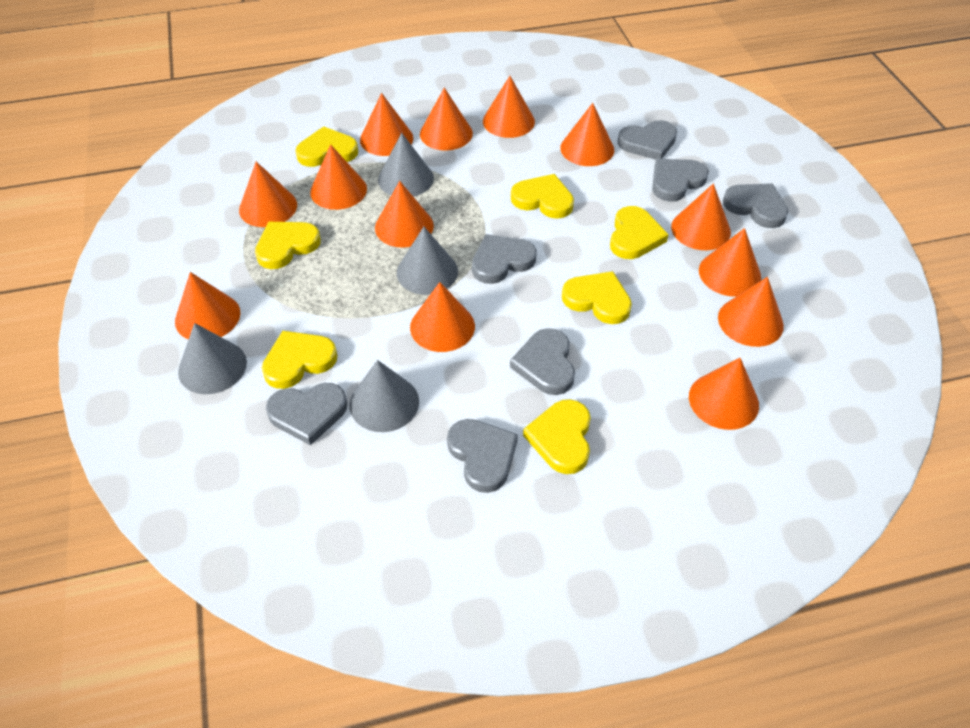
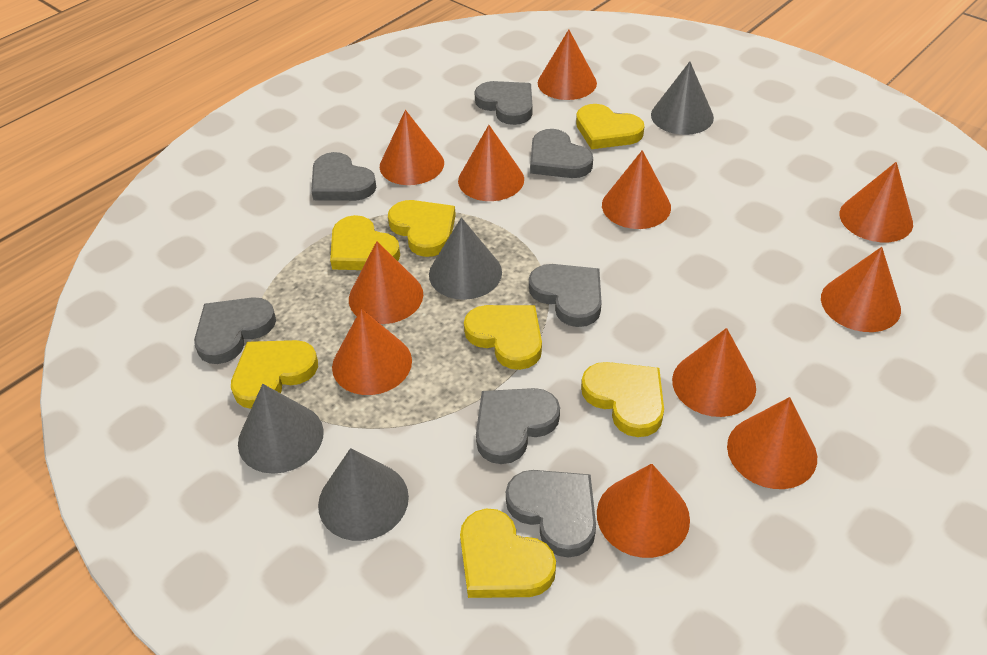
orange cone: 13 -> 11

